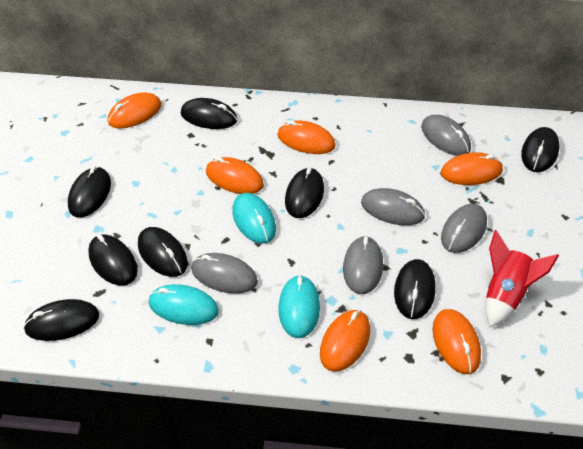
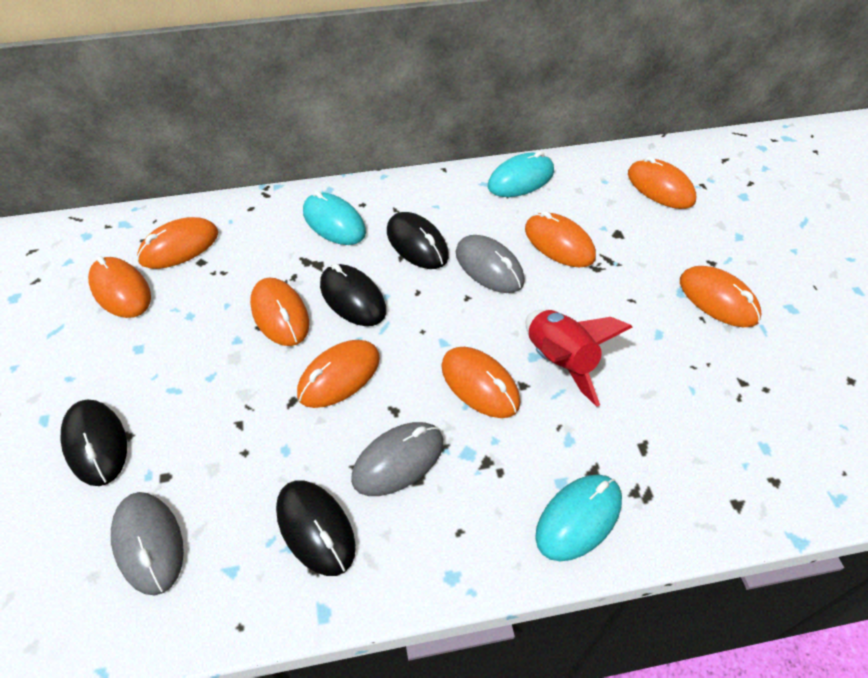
black mouse: 8 -> 4
grey mouse: 5 -> 3
orange mouse: 6 -> 8

